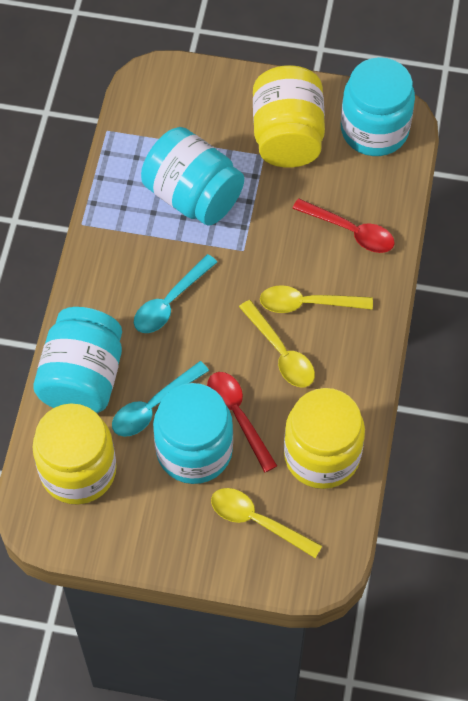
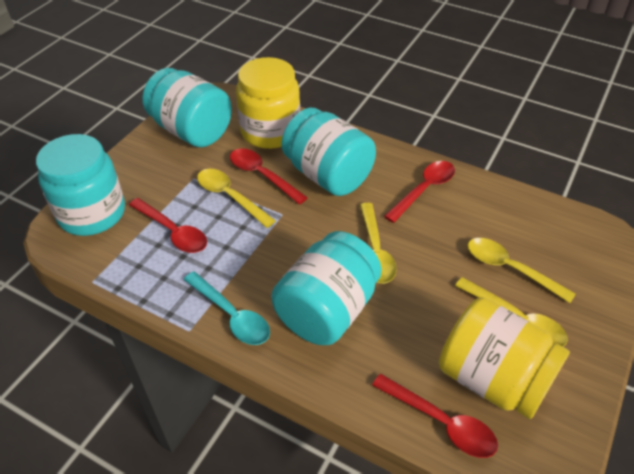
red spoon: 2 -> 4
turquoise spoon: 2 -> 1
yellow jar: 3 -> 2
yellow spoon: 3 -> 4

